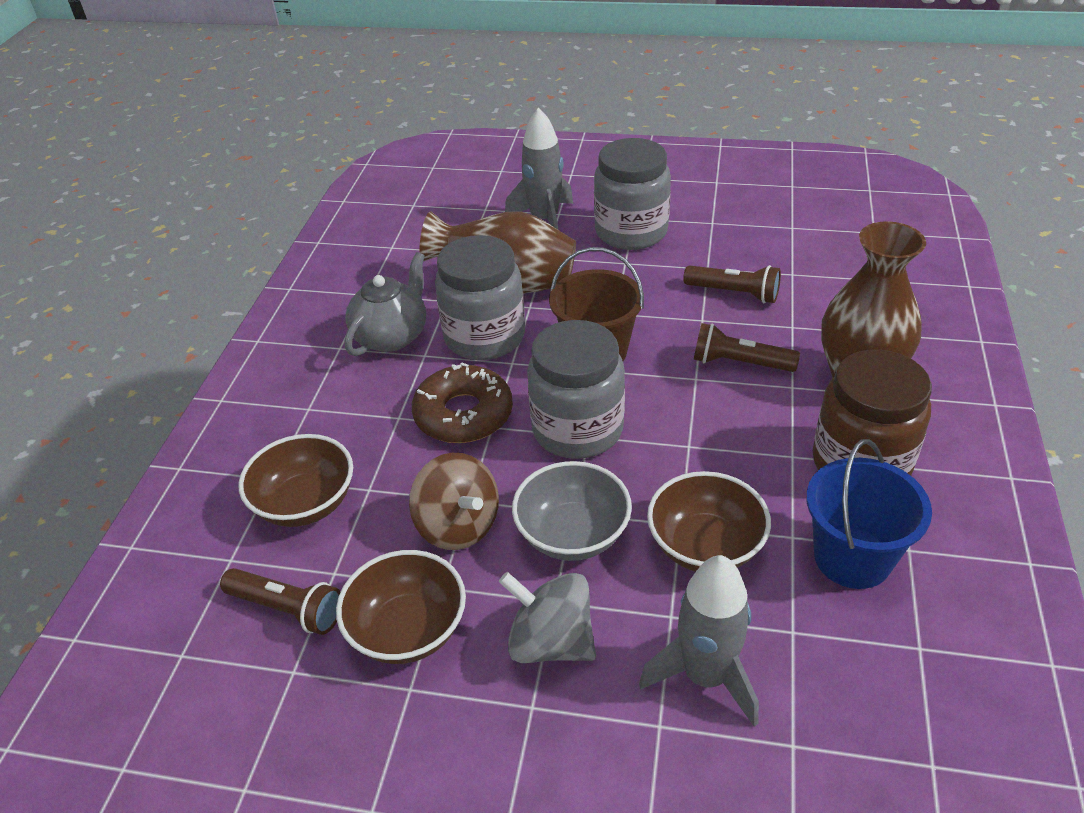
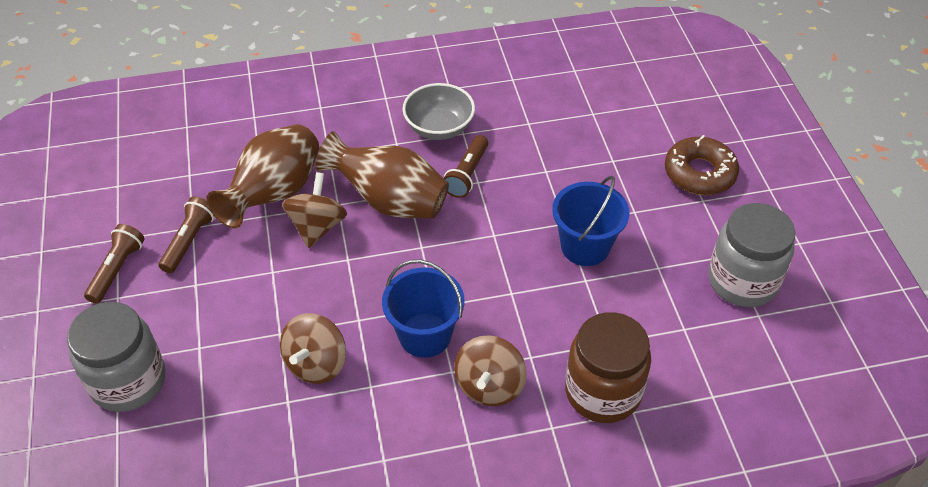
blue bucket: 1 -> 2
brown bowl: 3 -> 0
brown bucket: 1 -> 0
brown spinning top: 1 -> 3
grey jar: 3 -> 2
grey rocket: 2 -> 0
grey spinning top: 1 -> 0
grey teapot: 1 -> 0

